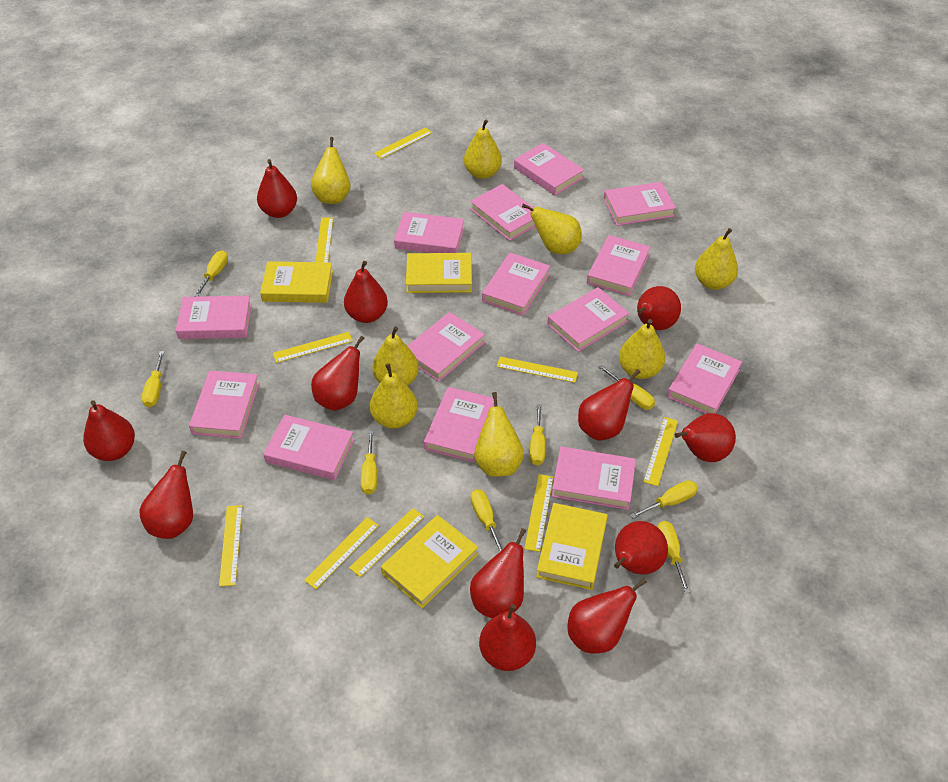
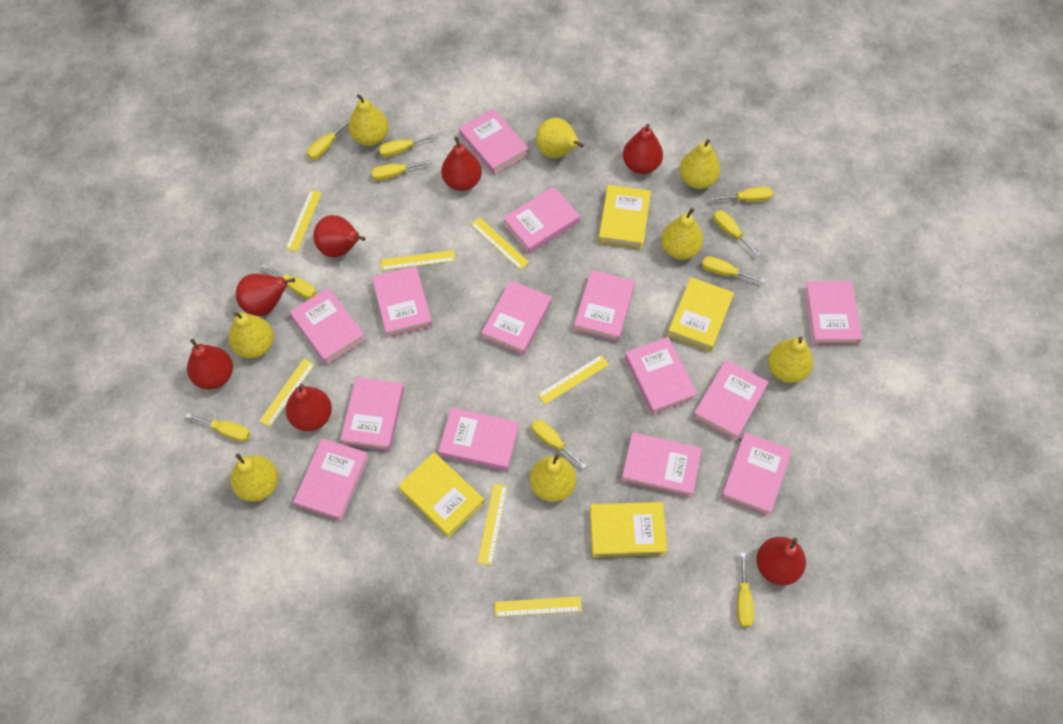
red pear: 12 -> 7
yellow ruler: 9 -> 7
yellow screwdriver: 8 -> 10

